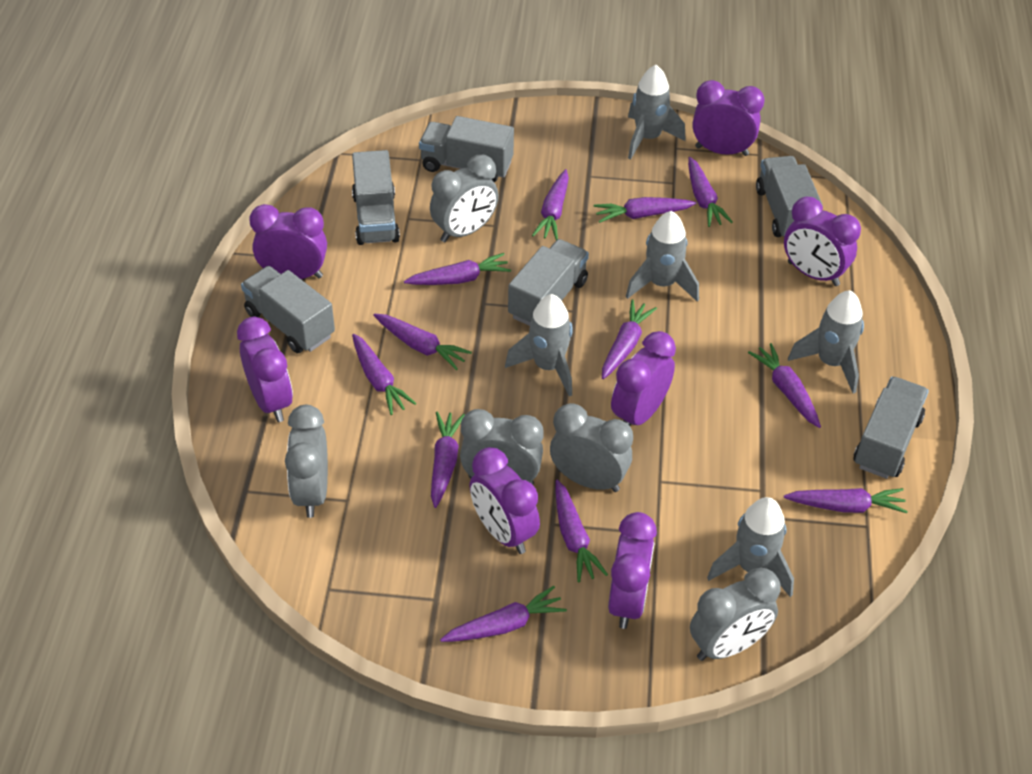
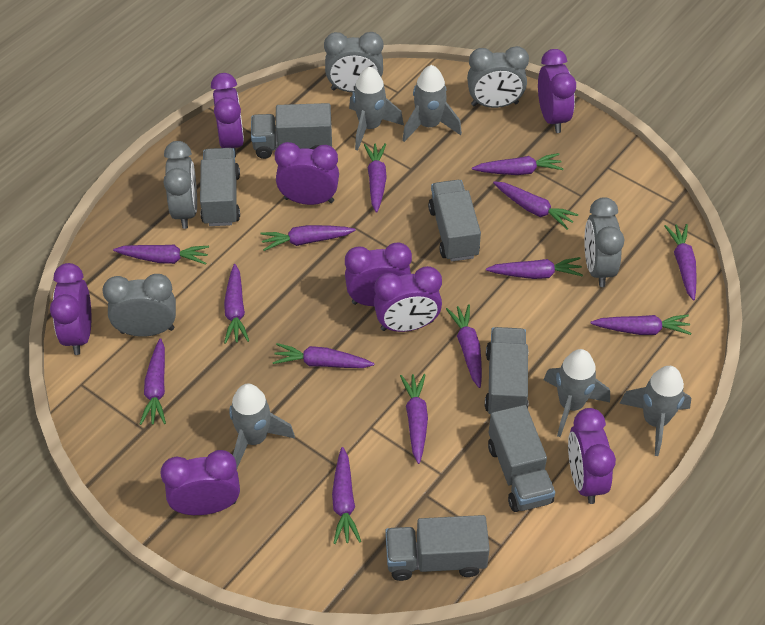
purple carrot: 12 -> 14
purple clock: 7 -> 8

